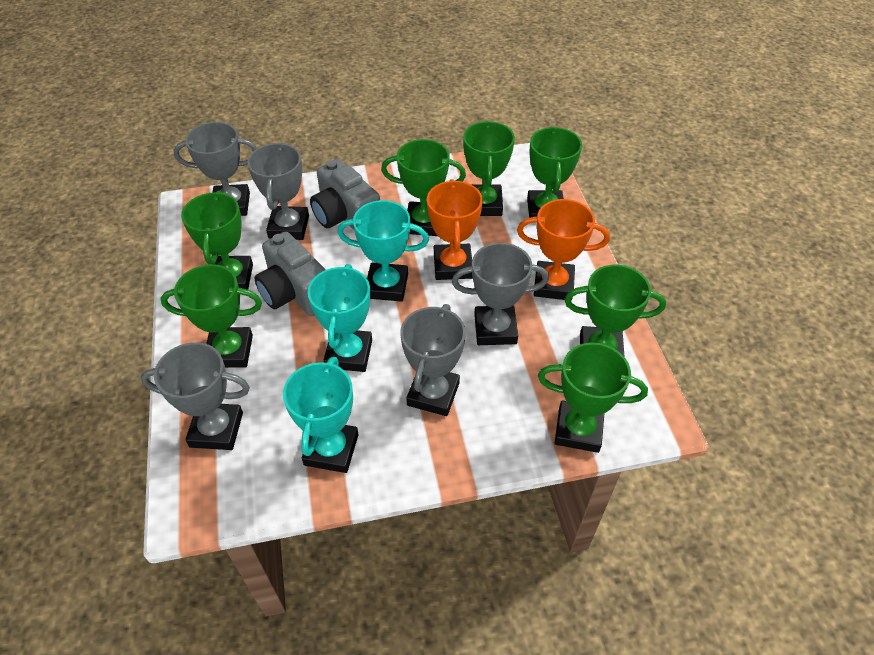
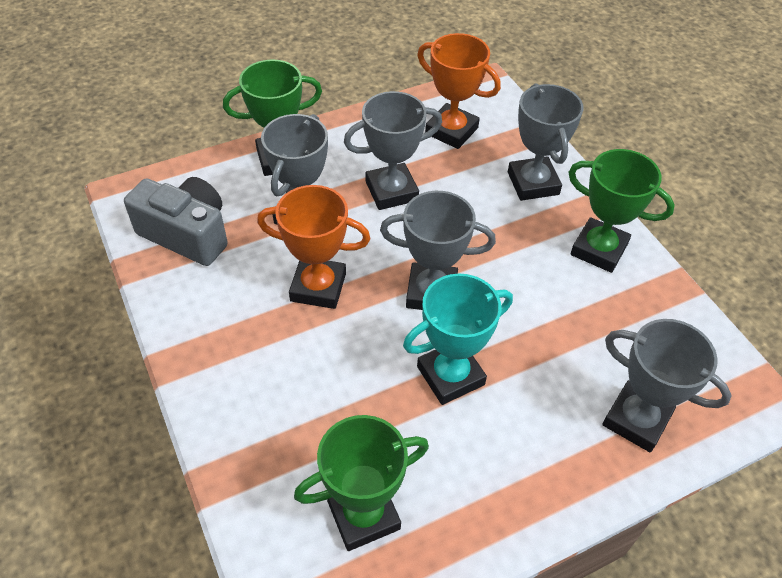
green trophy: 7 -> 3
grey camera: 2 -> 1
turquoise trophy: 3 -> 1

